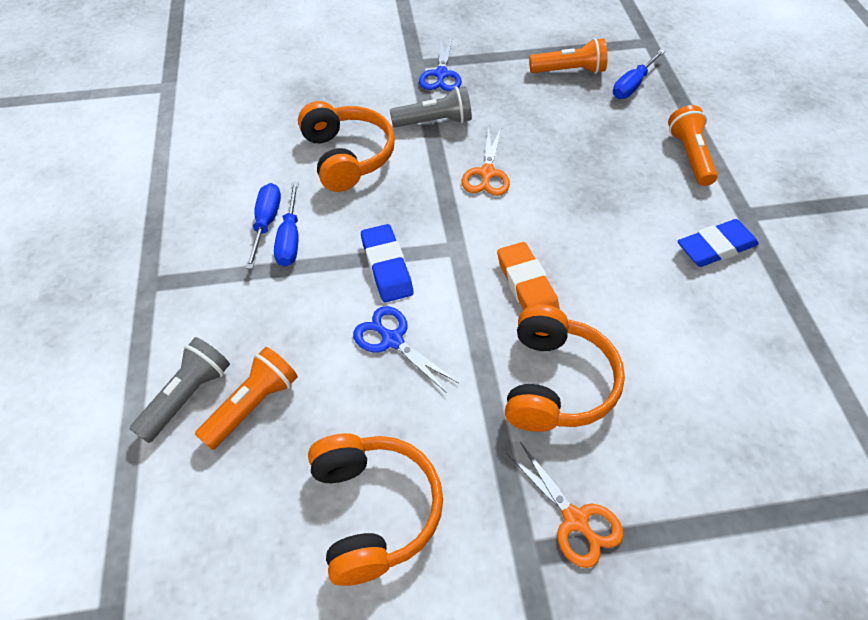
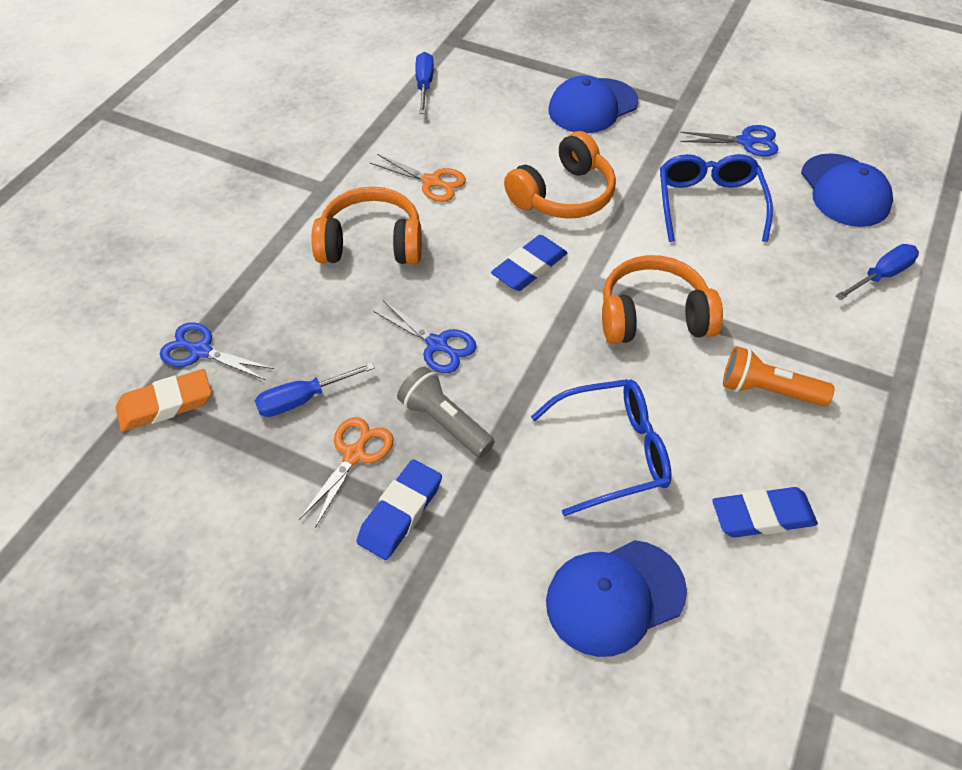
blue cap: 0 -> 3
blue eraser: 2 -> 3
blue glasses: 0 -> 2
blue scissors: 2 -> 3
grey flashlight: 2 -> 1
orange flashlight: 3 -> 1

